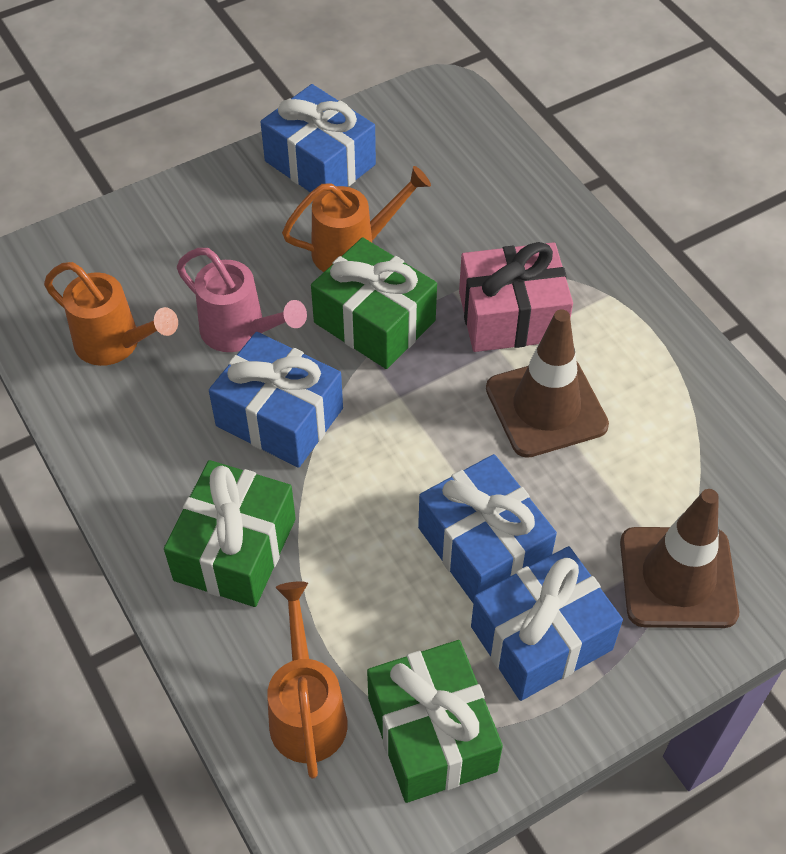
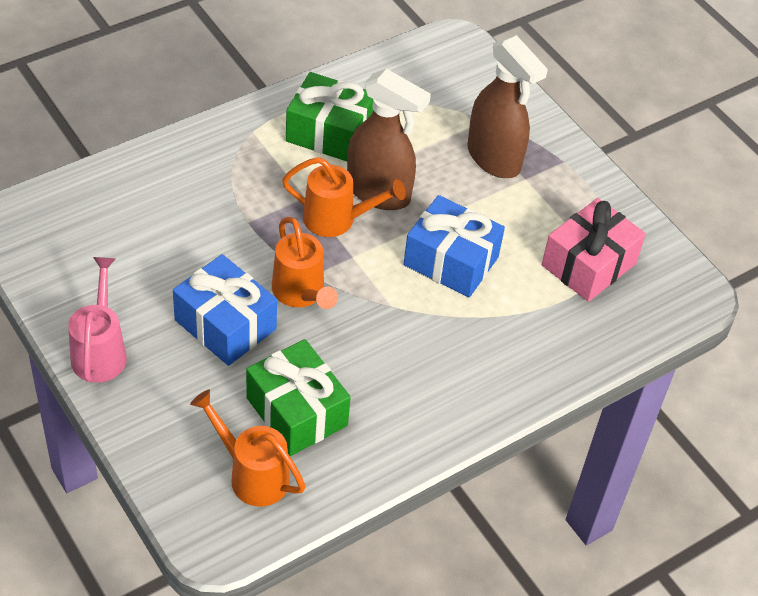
blue gift: 4 -> 2
brown spray bottle: 0 -> 2
brown traffic cone: 2 -> 0
green gift: 3 -> 2

